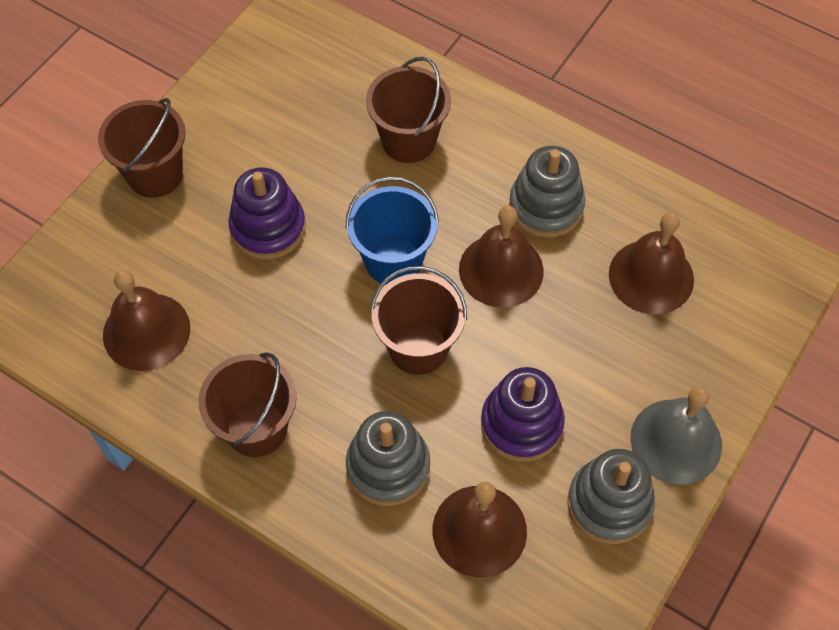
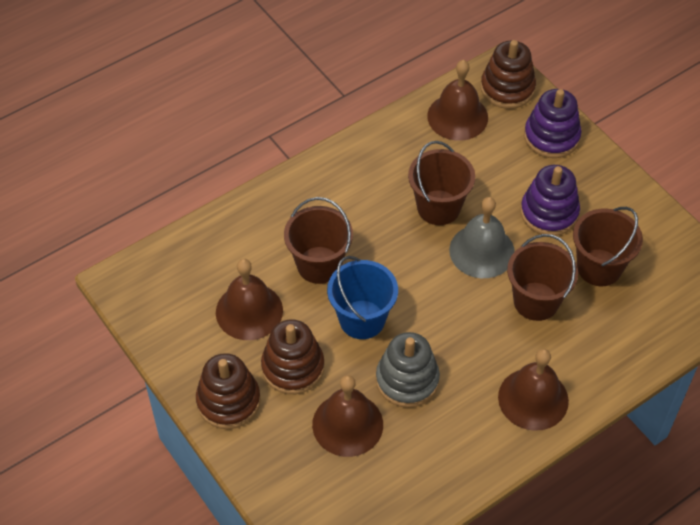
brown stacking toy: 0 -> 3
grey stacking toy: 3 -> 1

